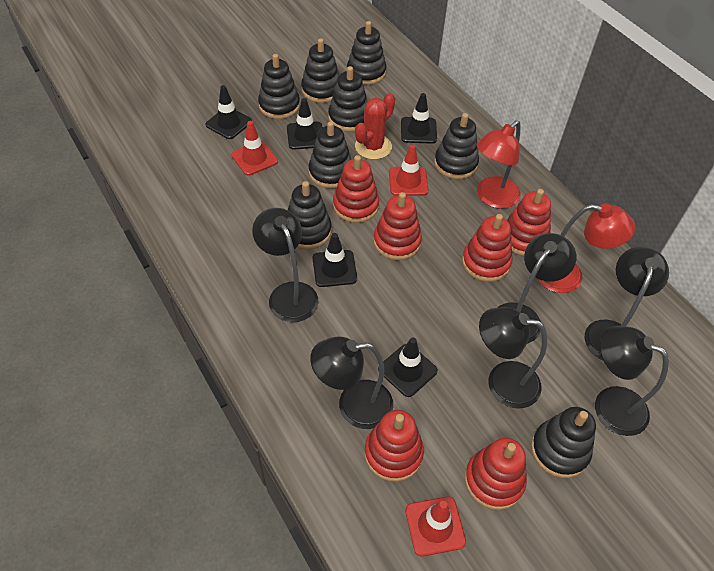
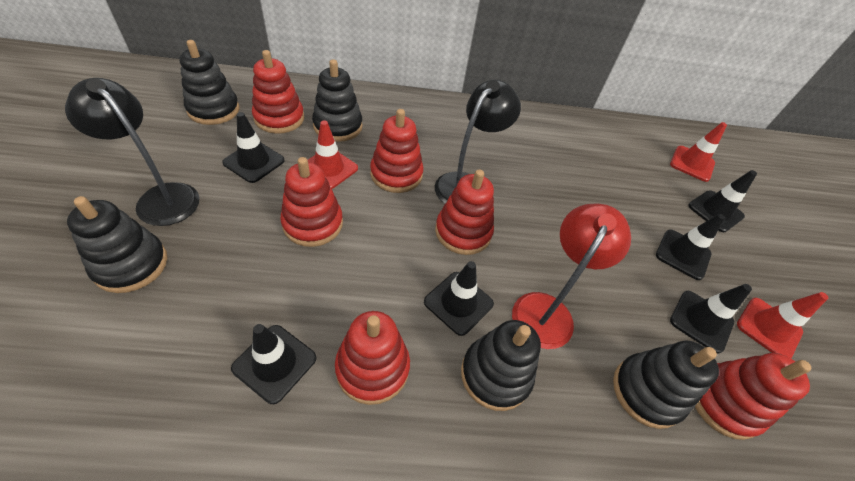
black lamp: 6 -> 2
black stacking toy: 8 -> 5
black traffic cone: 5 -> 6
red cactus: 1 -> 0
red lamp: 2 -> 1

